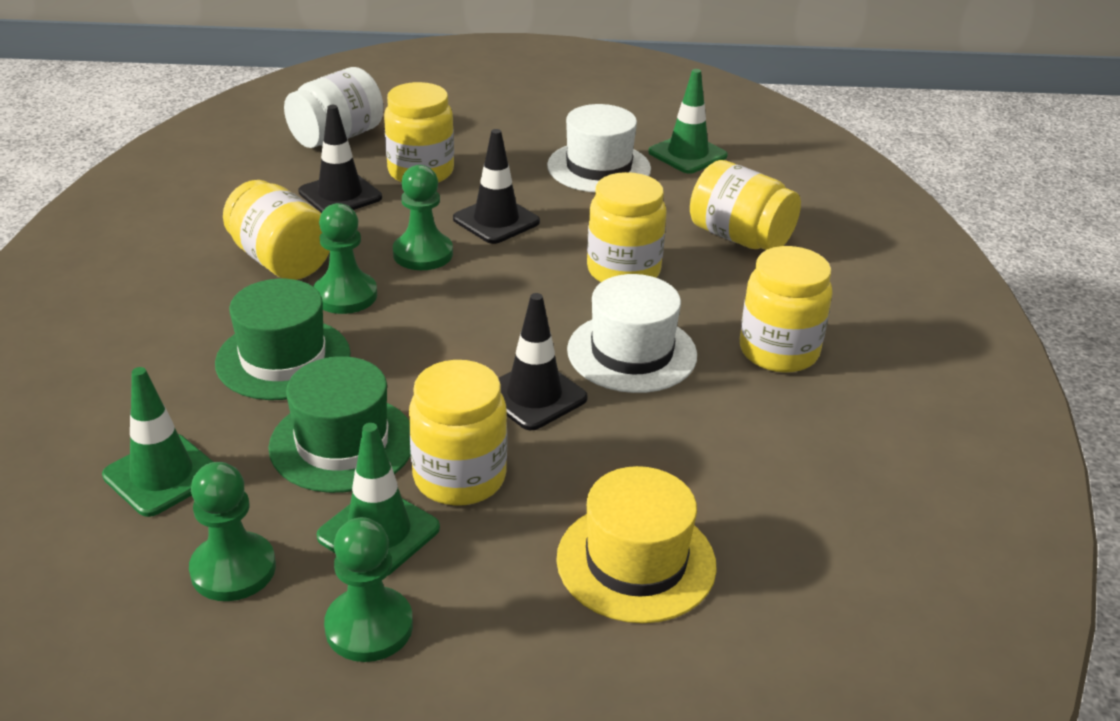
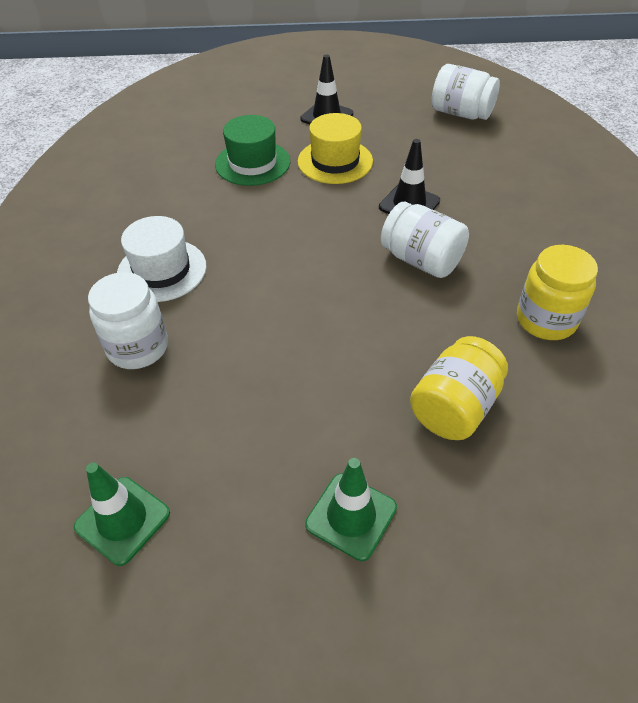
black traffic cone: 3 -> 2
green hat: 2 -> 1
green pawn: 4 -> 0
green traffic cone: 3 -> 2
white hat: 2 -> 1
white jar: 1 -> 3
yellow jar: 6 -> 2

